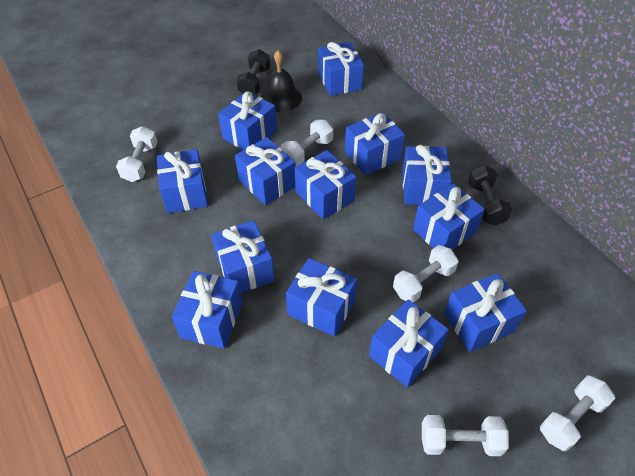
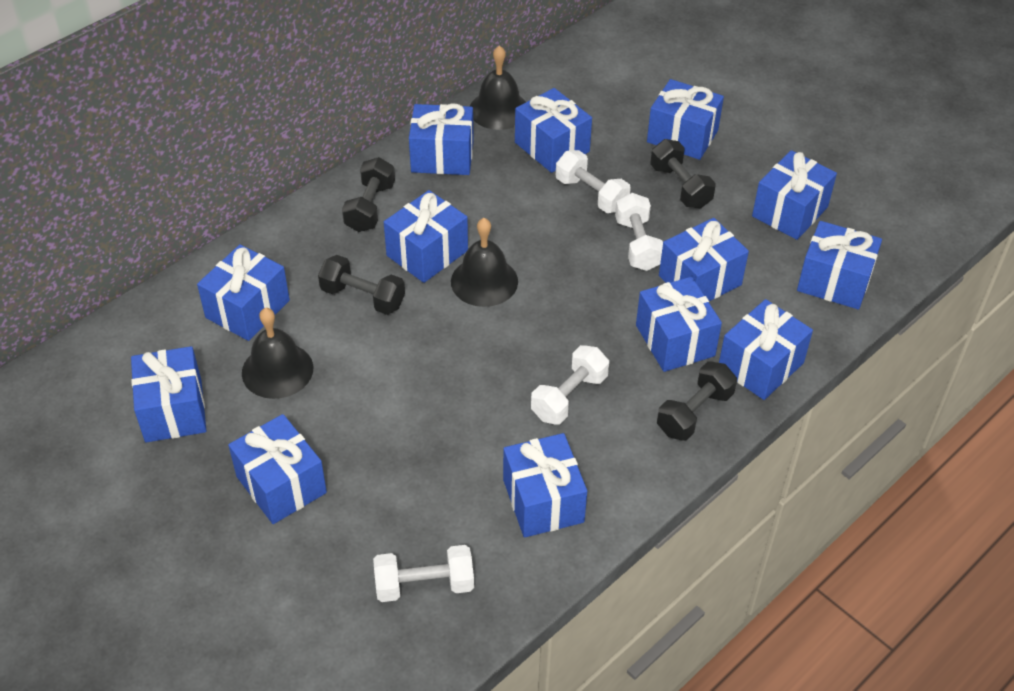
black bell: 1 -> 3
black dumbbell: 2 -> 4
white dumbbell: 5 -> 4

